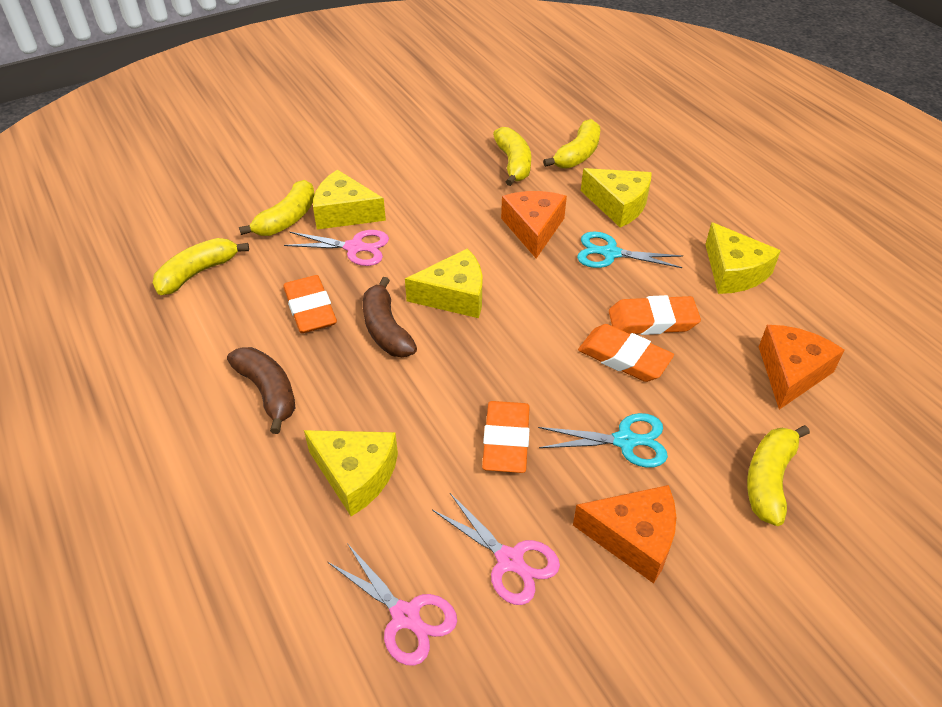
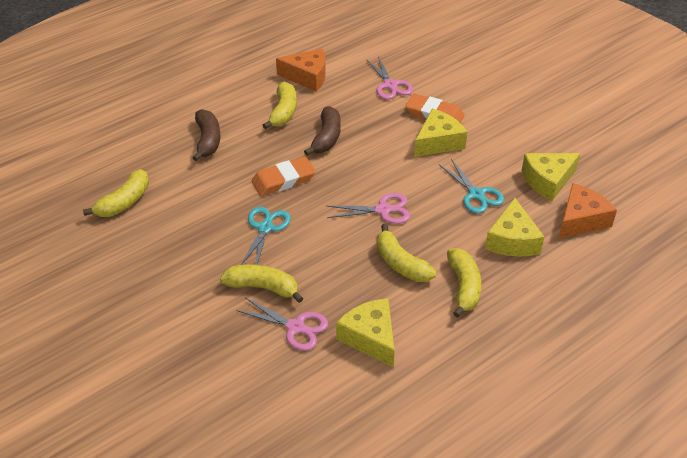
orange cheese: 3 -> 2
orange eraser: 4 -> 2
yellow cheese: 5 -> 4

